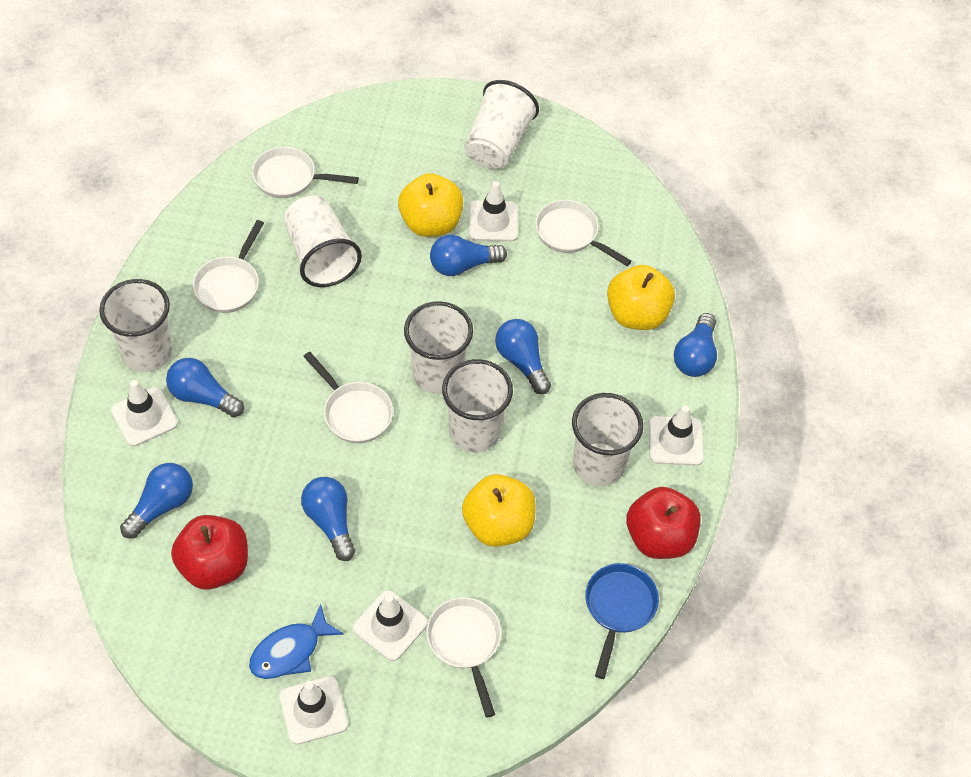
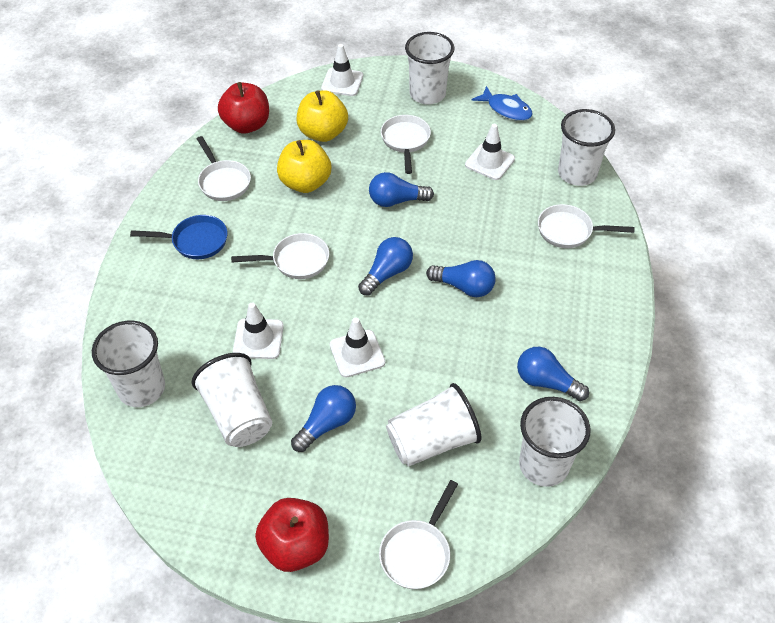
blue light bulb: 6 -> 5
white traffic cone: 5 -> 4
yellow apple: 3 -> 2

